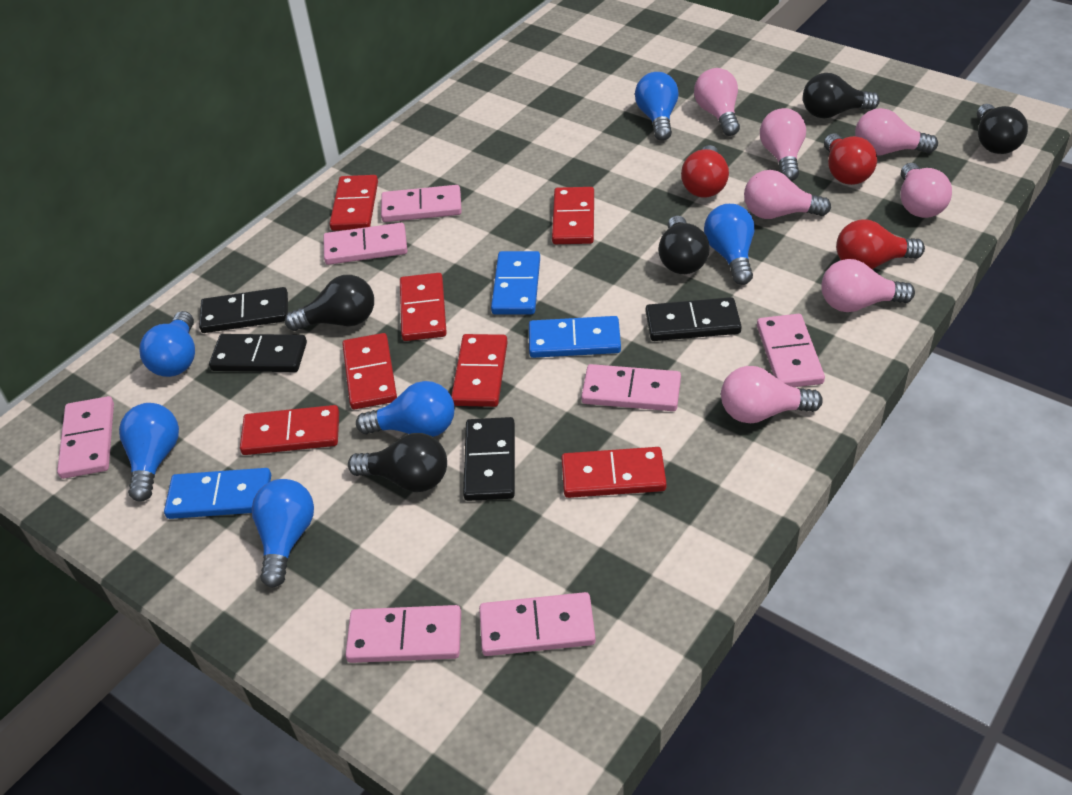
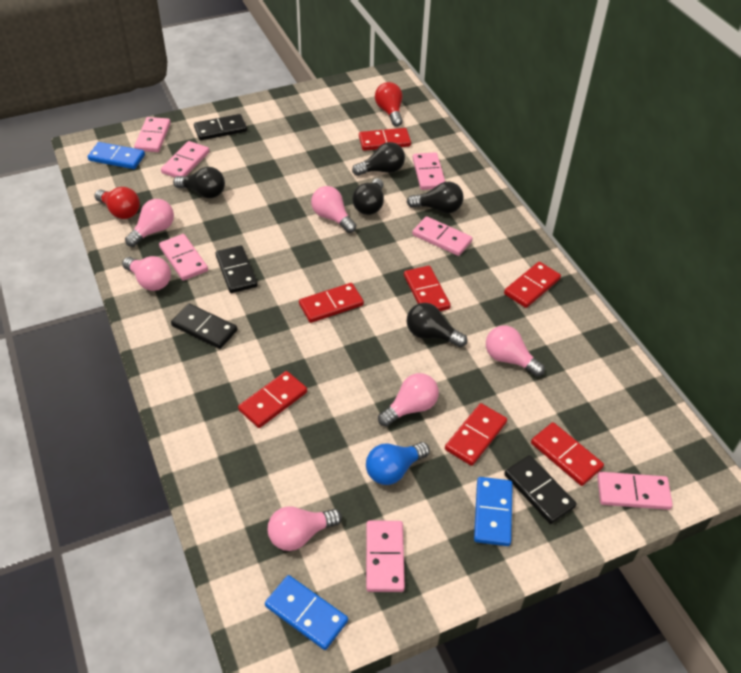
blue light bulb: 6 -> 1
pink light bulb: 7 -> 6
red light bulb: 3 -> 2

